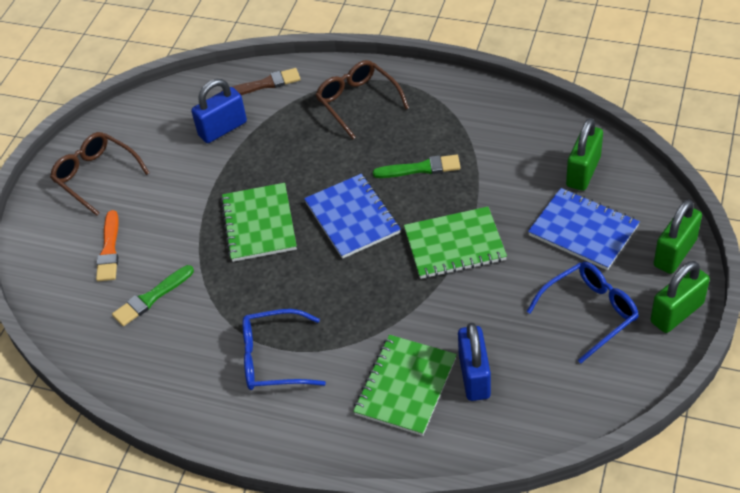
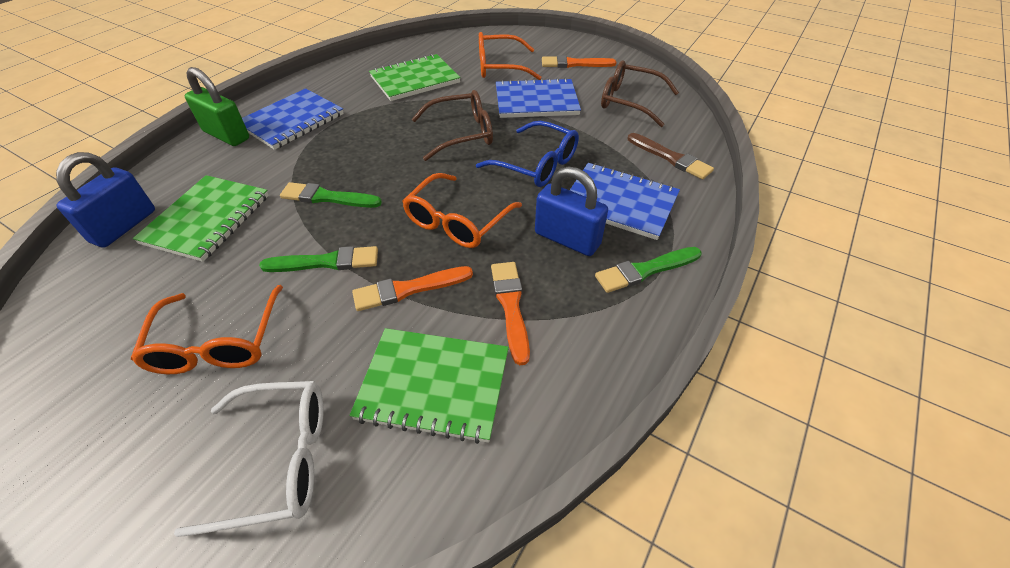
blue glasses: 2 -> 1
blue notebook: 2 -> 3
green brush: 2 -> 3
green padlock: 3 -> 1
orange brush: 1 -> 3
orange glasses: 0 -> 3
white glasses: 0 -> 1

